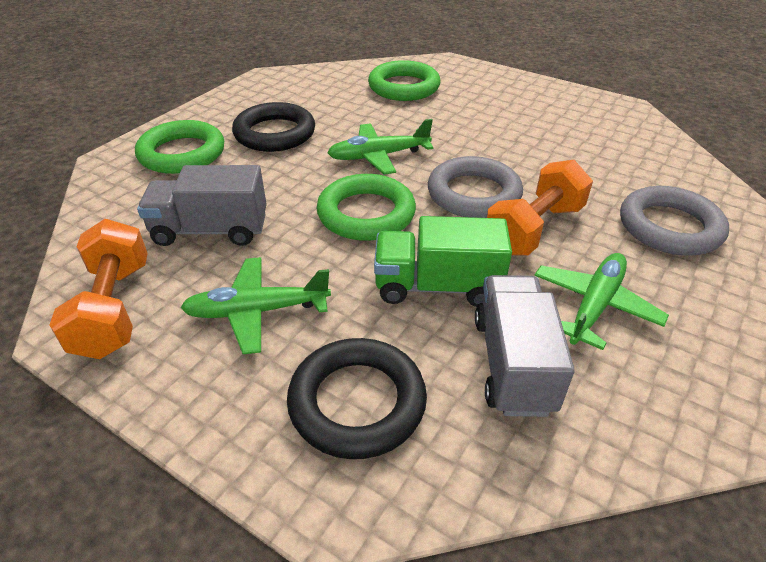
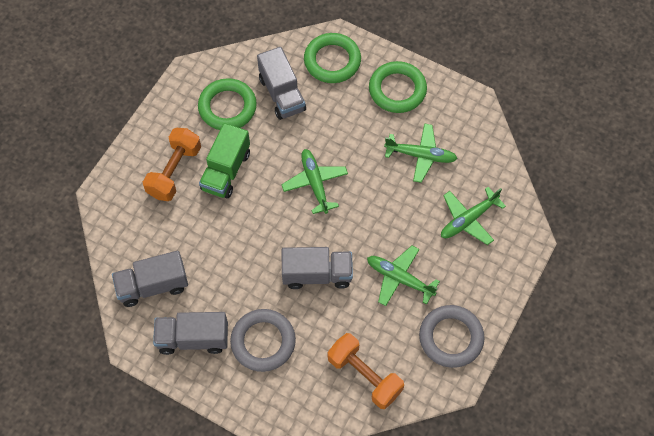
black ring: 2 -> 0
green plane: 3 -> 4
grey truck: 2 -> 4

